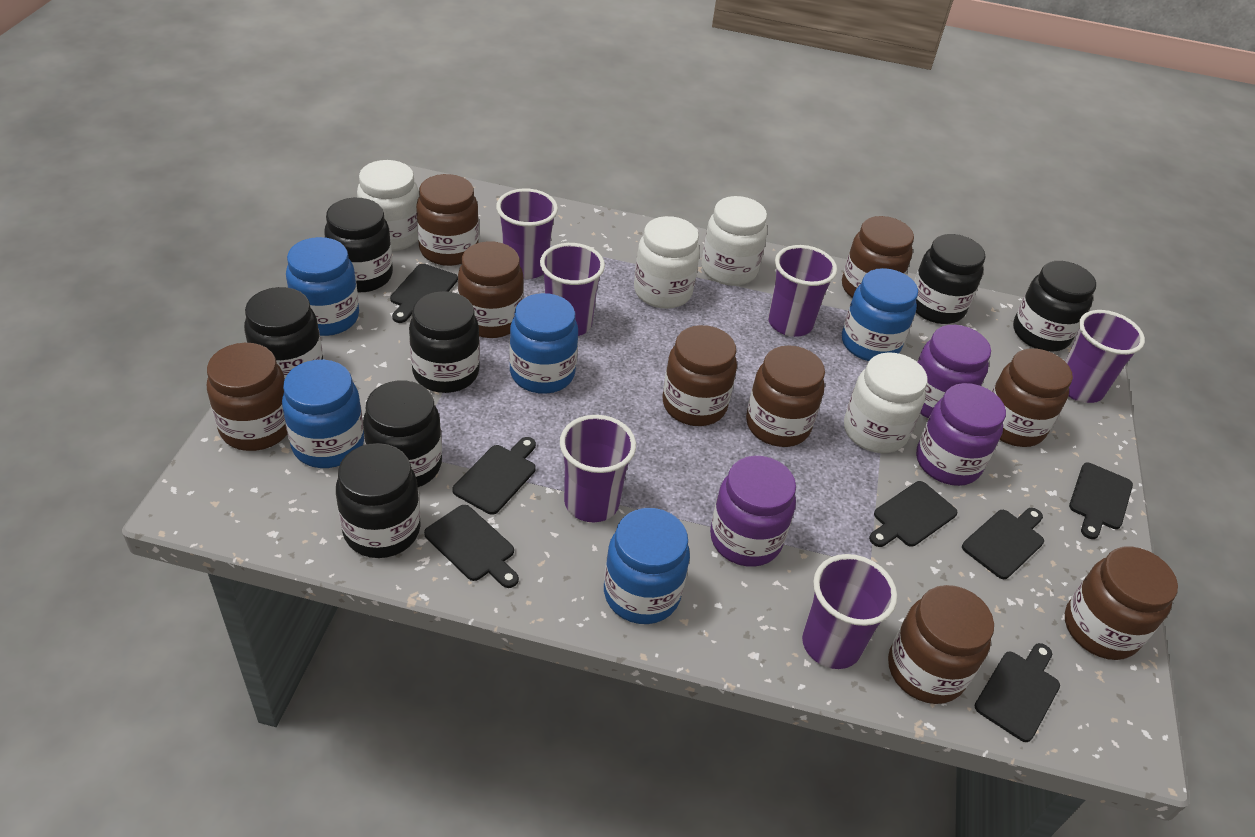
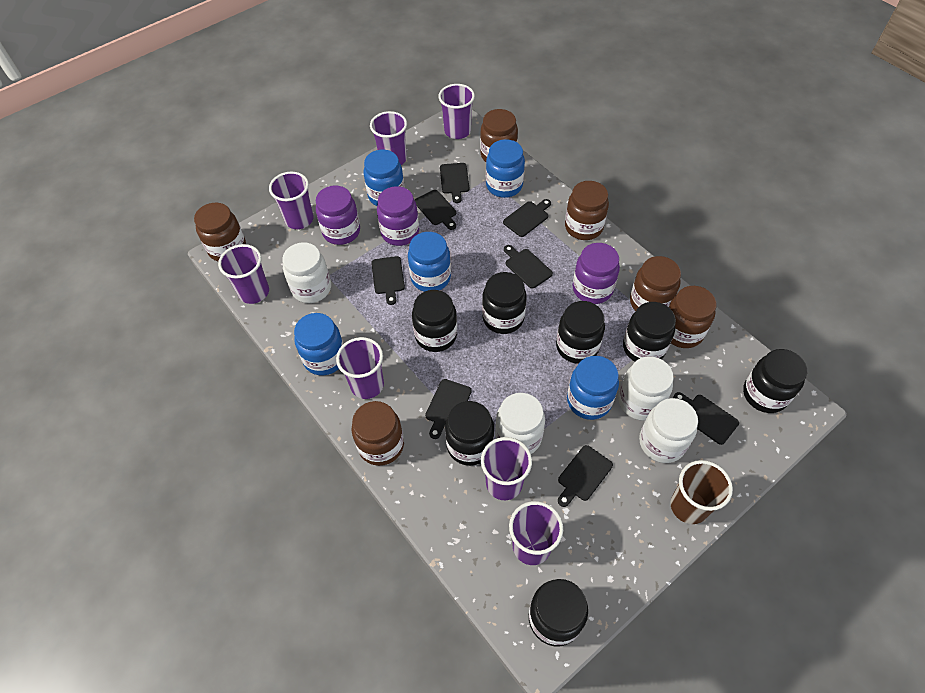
black cutting board: 7 -> 8
brown cup: 0 -> 1
brown jar: 9 -> 6
purple cup: 6 -> 7

